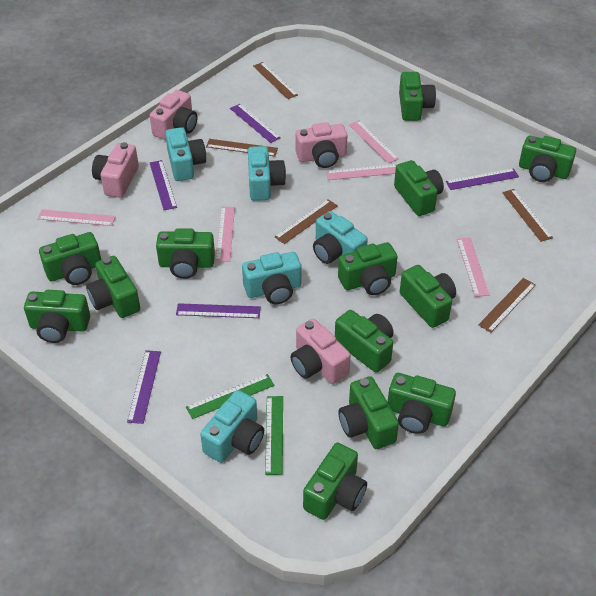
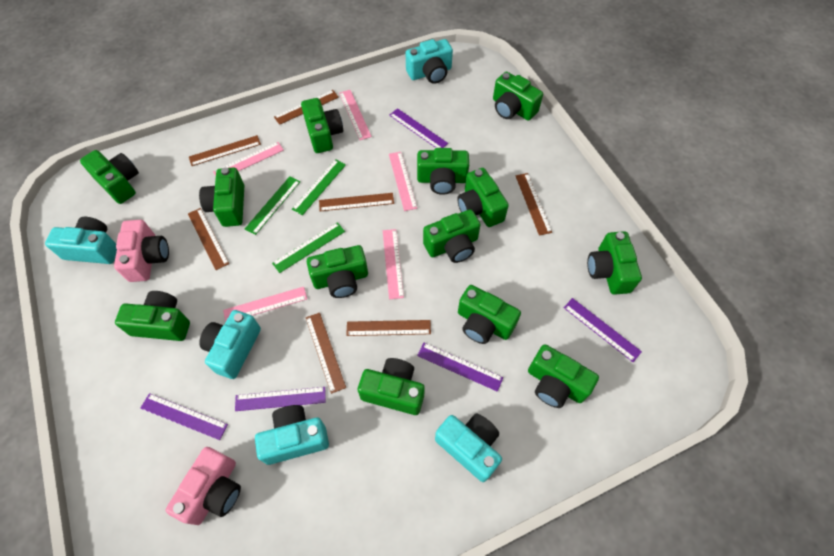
brown ruler: 5 -> 7
green ruler: 2 -> 3
pink camera: 4 -> 2

